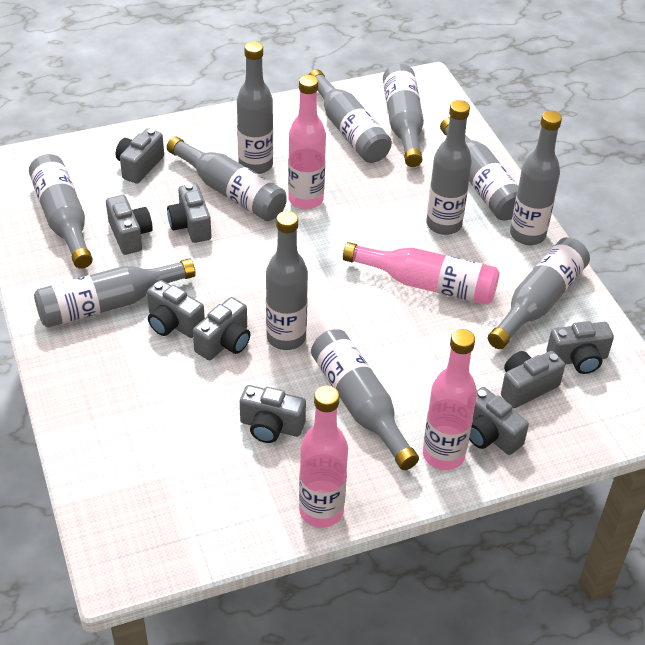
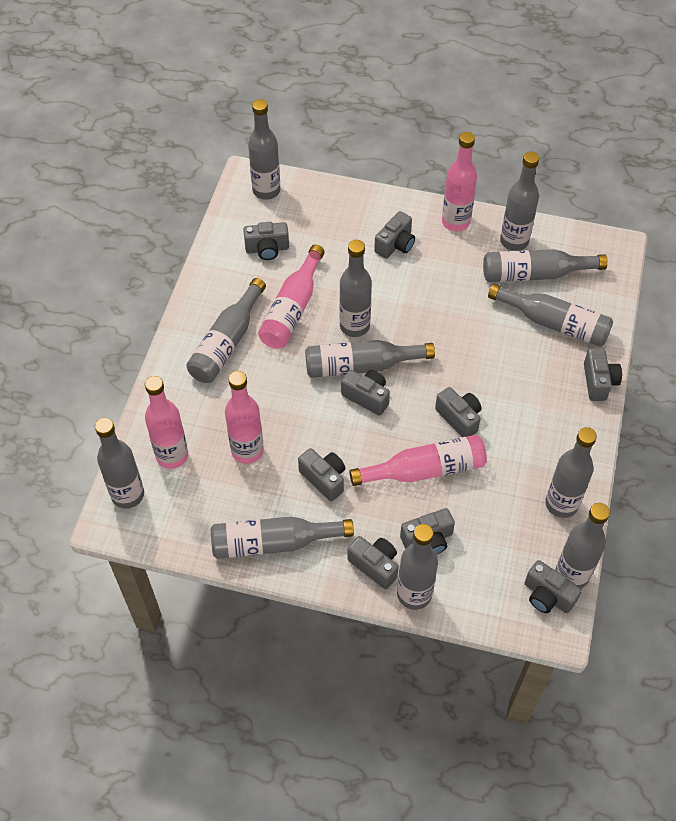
pink bottle: 4 -> 5

